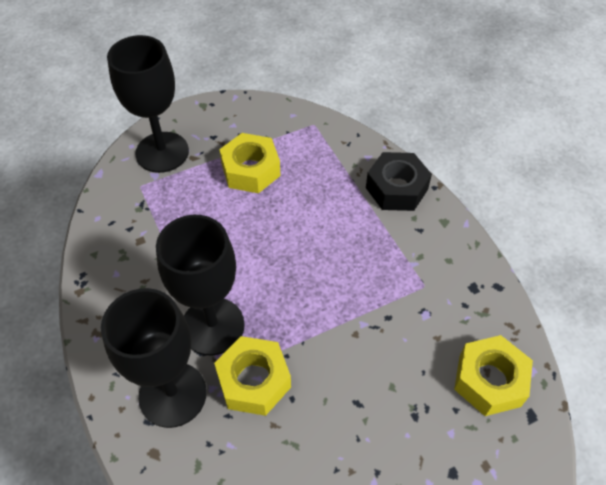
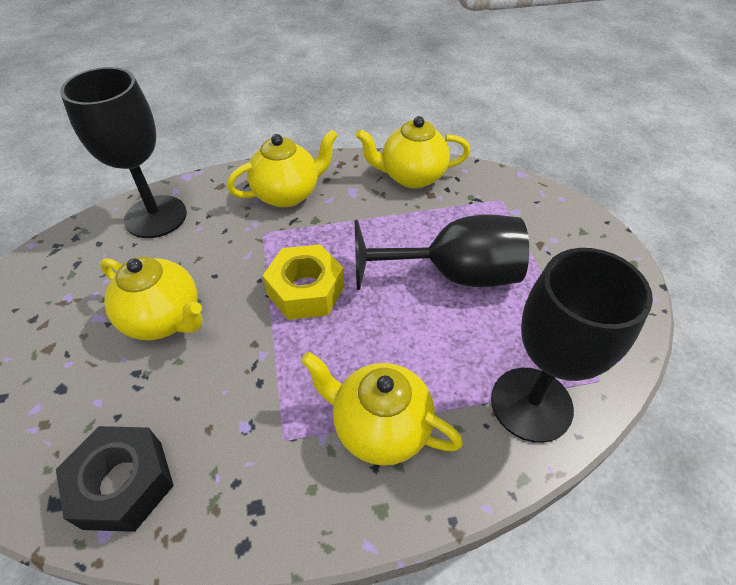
yellow nut: 3 -> 1
yellow teapot: 0 -> 4

